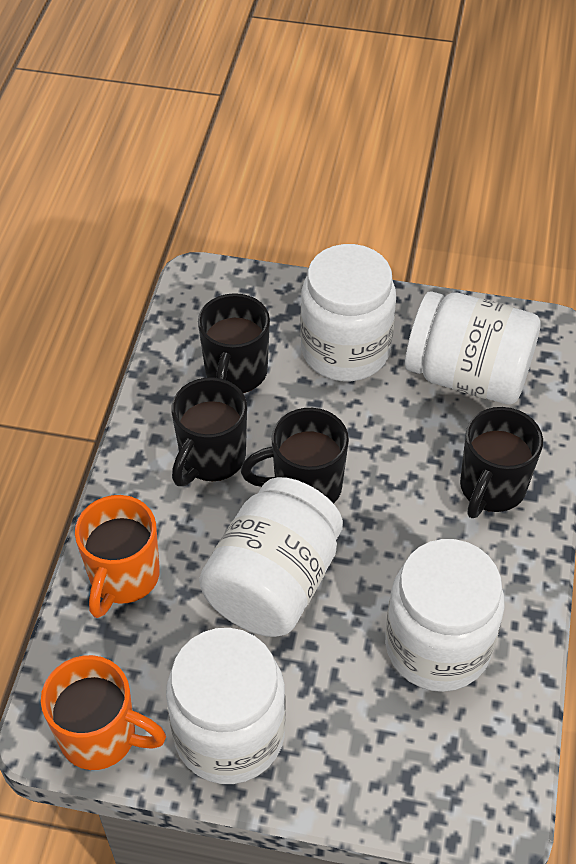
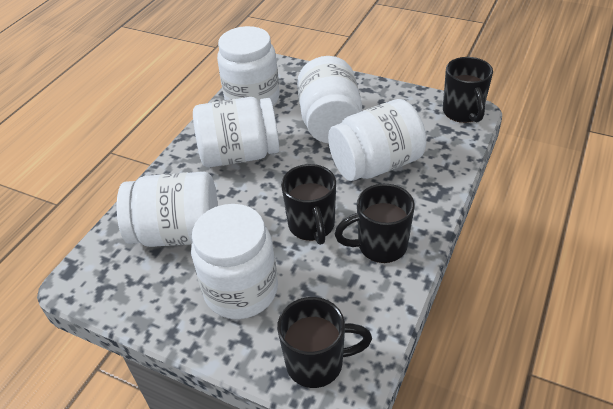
orange mug: 2 -> 0
white jar: 5 -> 6

